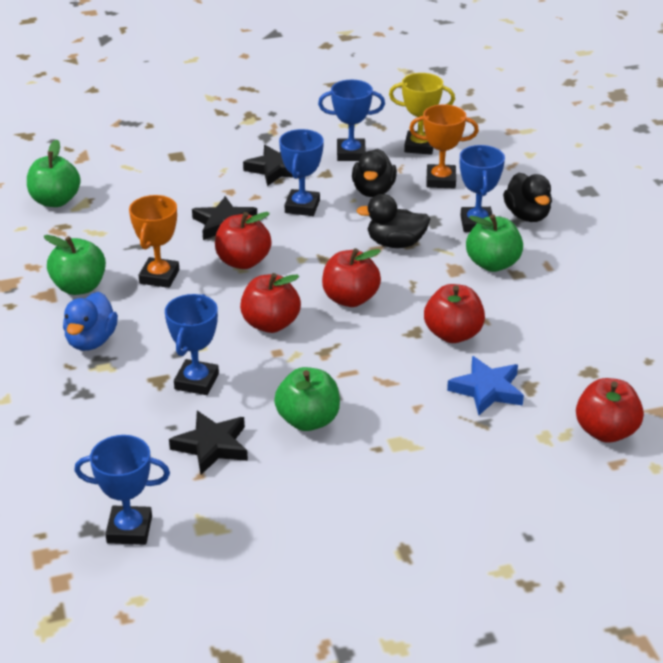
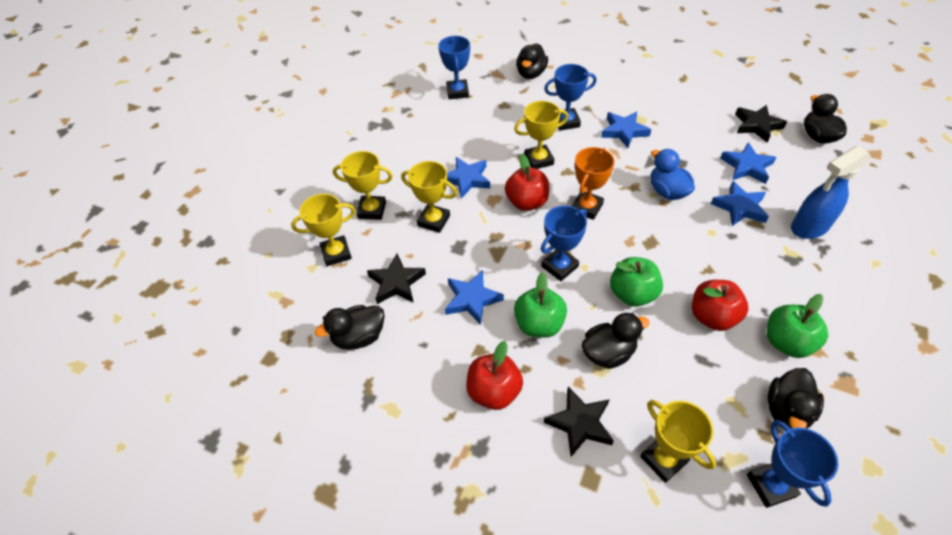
black duck: 3 -> 5
blue spray bottle: 0 -> 1
blue star: 1 -> 5
blue trophy: 5 -> 4
green apple: 4 -> 3
orange trophy: 2 -> 1
red apple: 5 -> 3
yellow trophy: 1 -> 5

